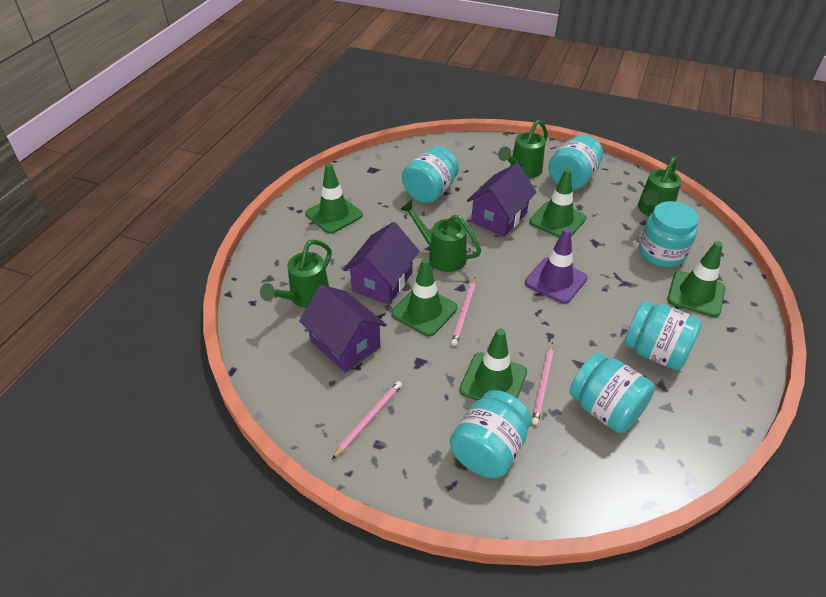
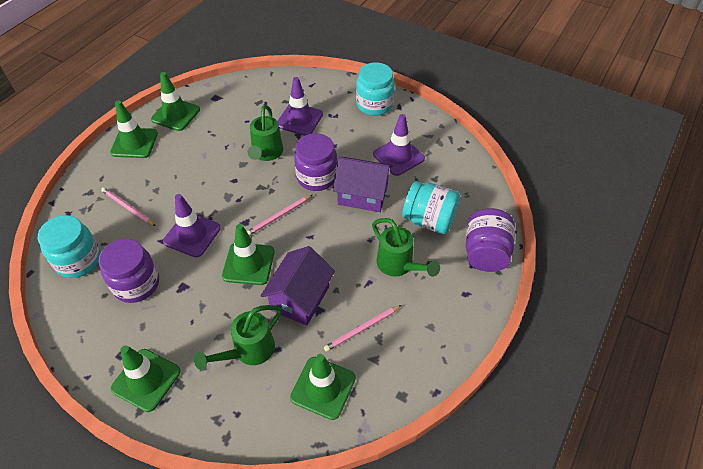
green watering can: 4 -> 3
purple house: 3 -> 2
purple jar: 0 -> 3
purple traffic cone: 1 -> 3
turquoise jar: 6 -> 3

